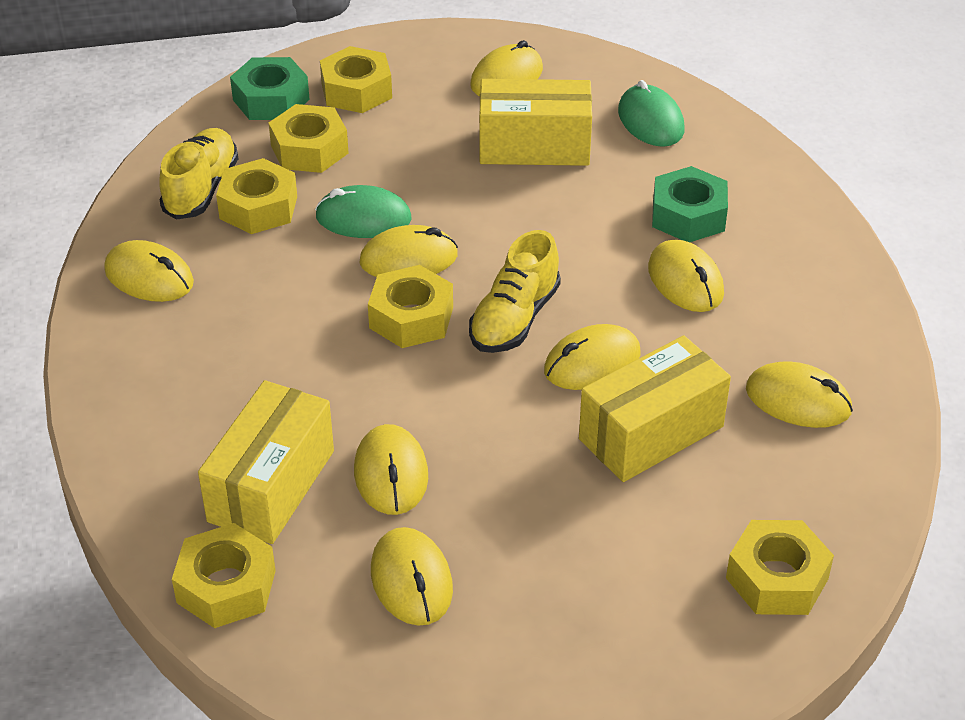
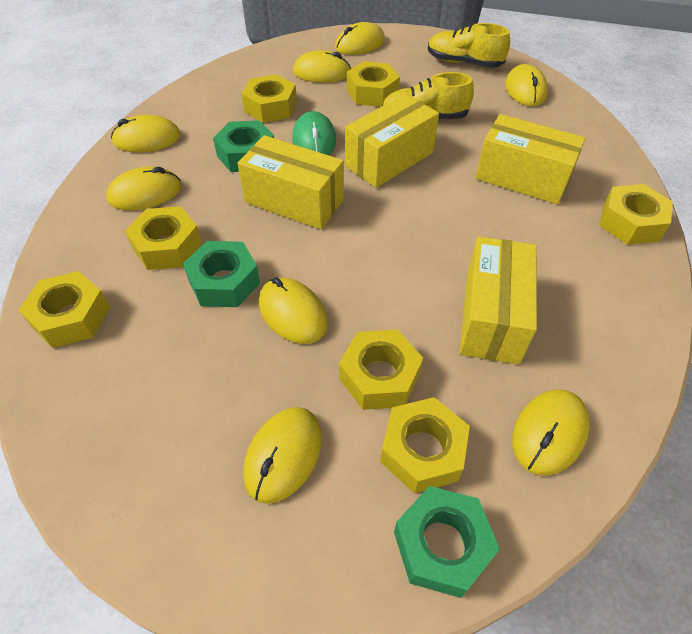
green mouse: 2 -> 1
green nut: 2 -> 3
yellow box: 3 -> 4
yellow nut: 6 -> 7

